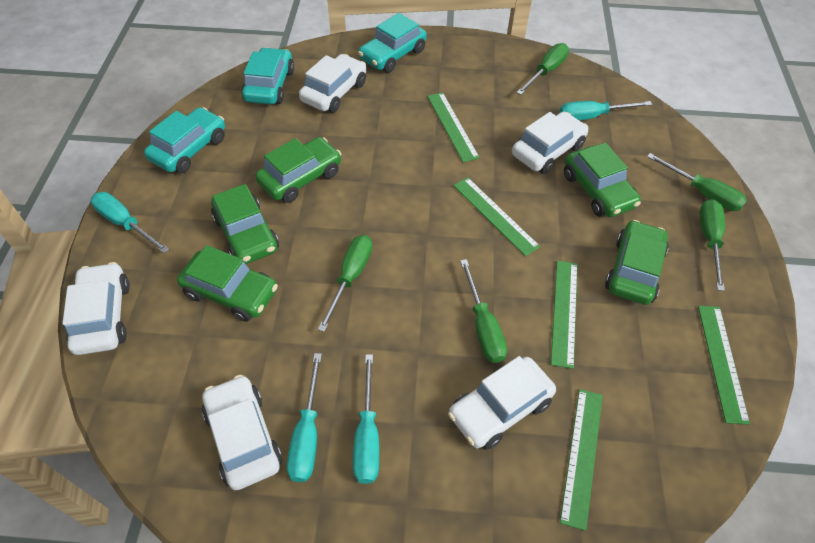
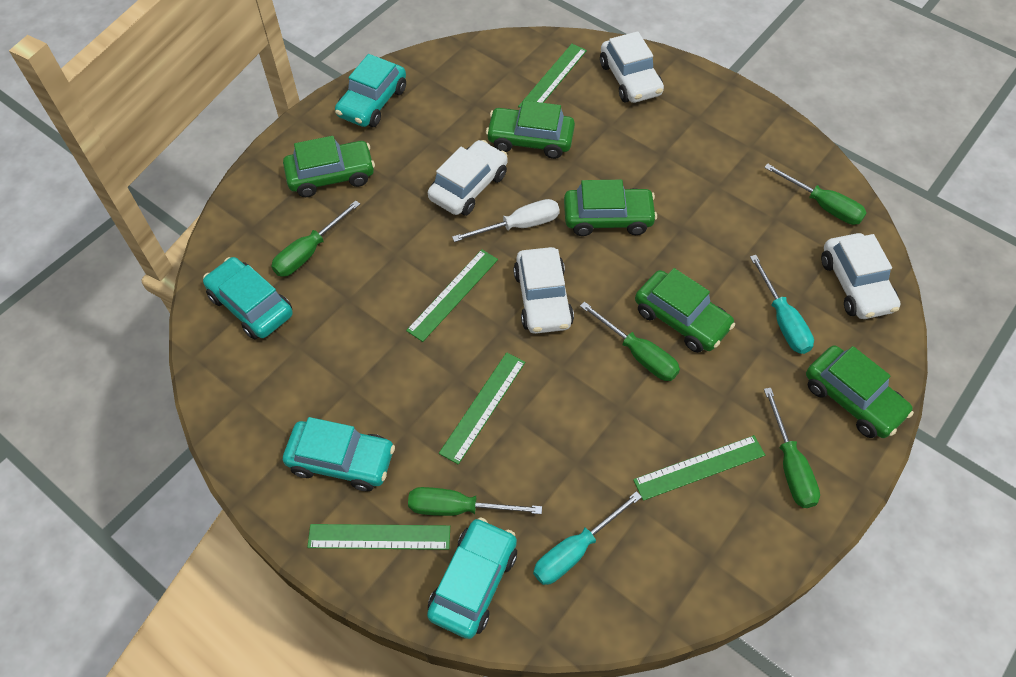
turquoise car: 3 -> 4
turquoise screwdriver: 4 -> 2
white car: 5 -> 4
white screwdriver: 0 -> 1

